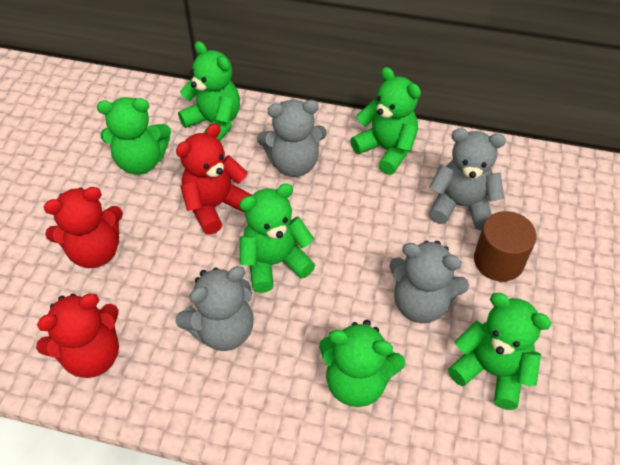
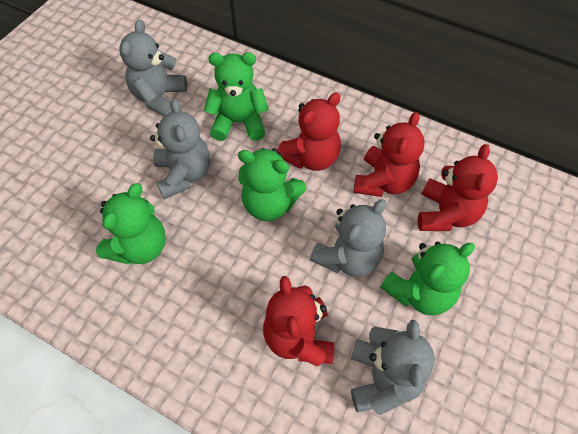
brown cylinder: 1 -> 0
green teddy bear: 6 -> 4
red teddy bear: 3 -> 4

